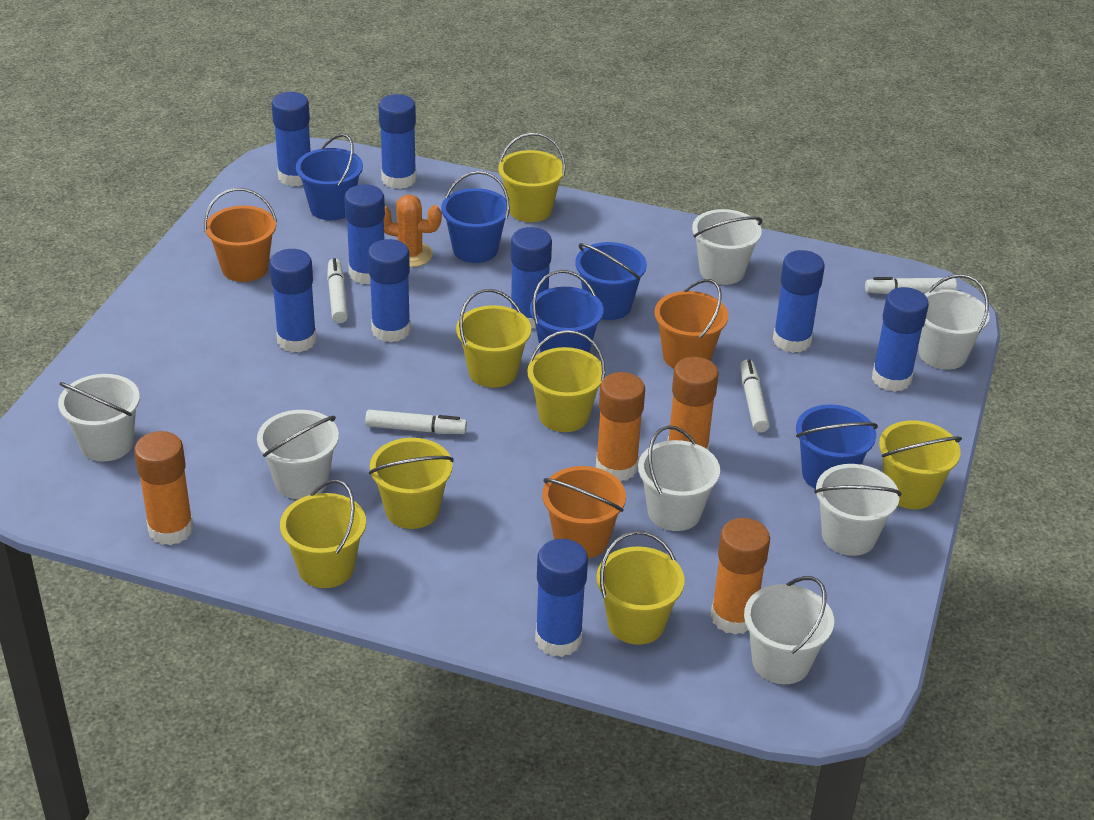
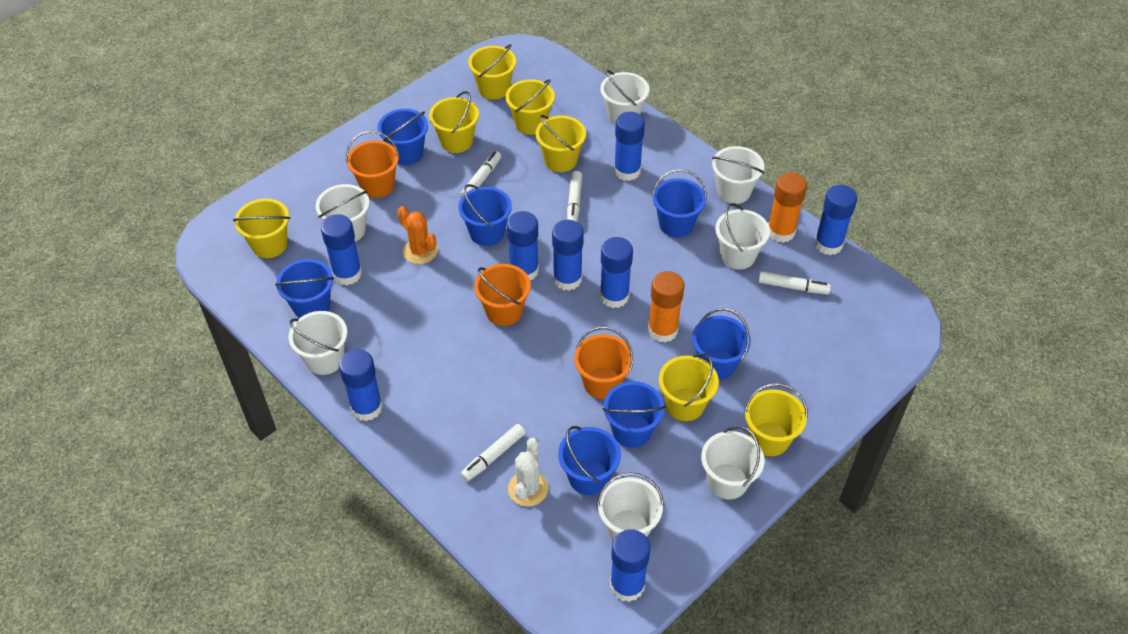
blue bucket: 5 -> 7
blue glue stick: 9 -> 8
orange glue stick: 4 -> 2
white cactus: 0 -> 1

